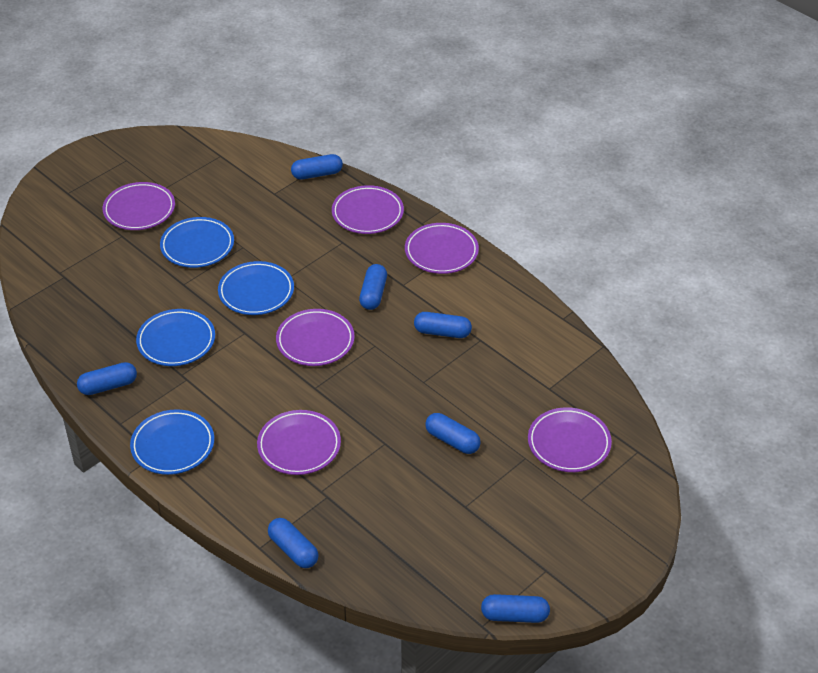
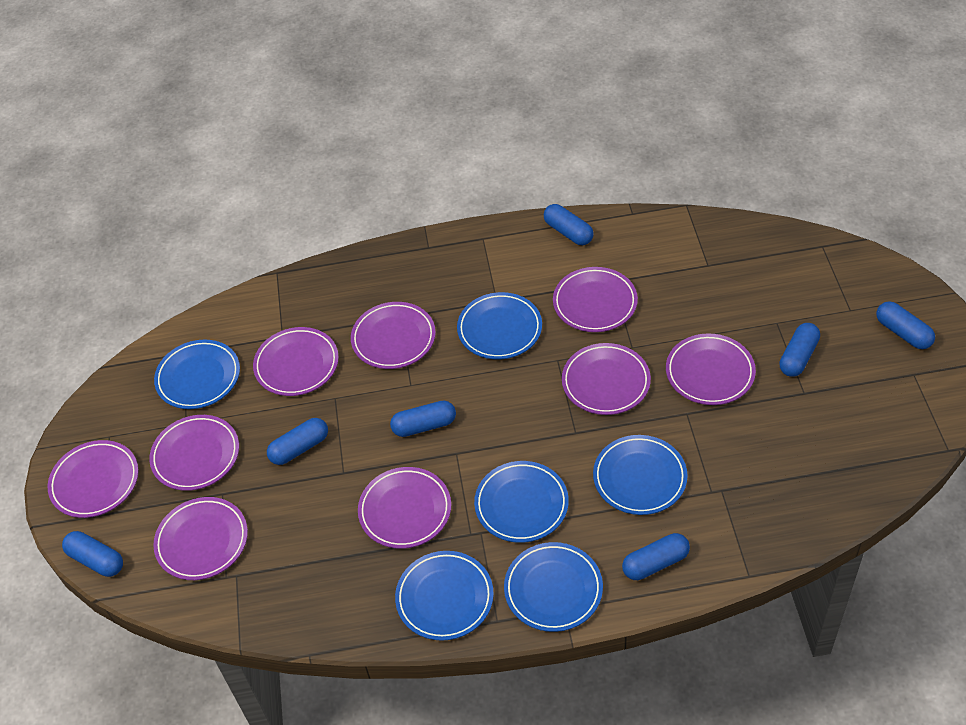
blue plate: 4 -> 6
purple plate: 6 -> 9

